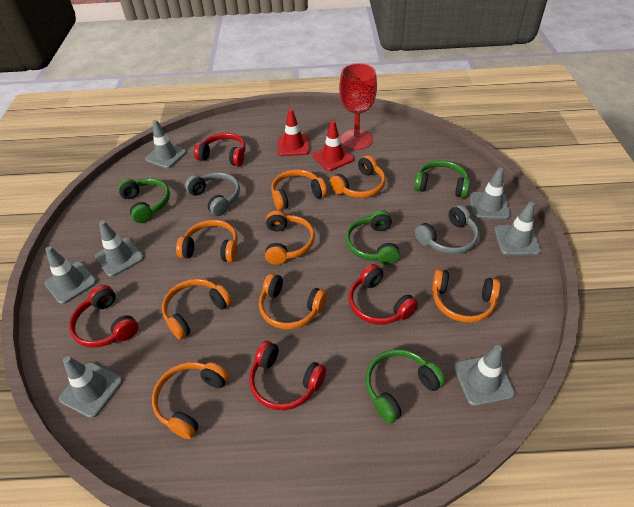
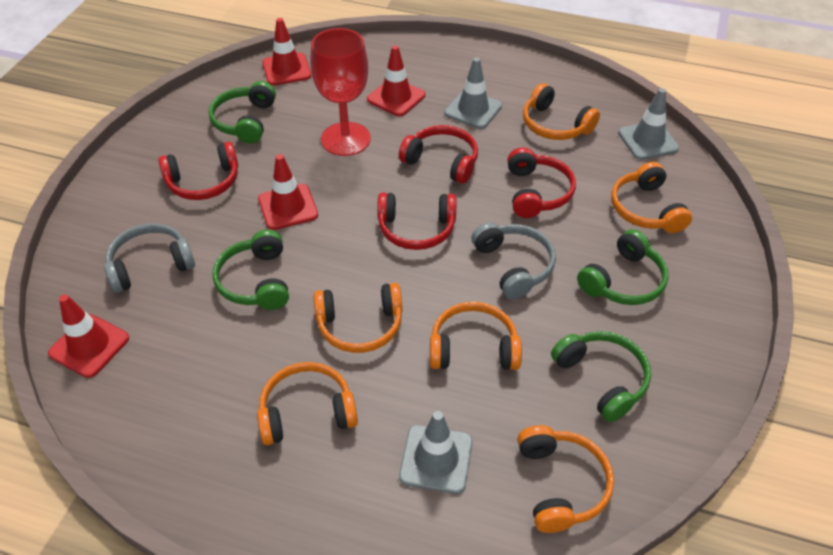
grey traffic cone: 7 -> 3
orange headphones: 8 -> 6
red traffic cone: 2 -> 4

